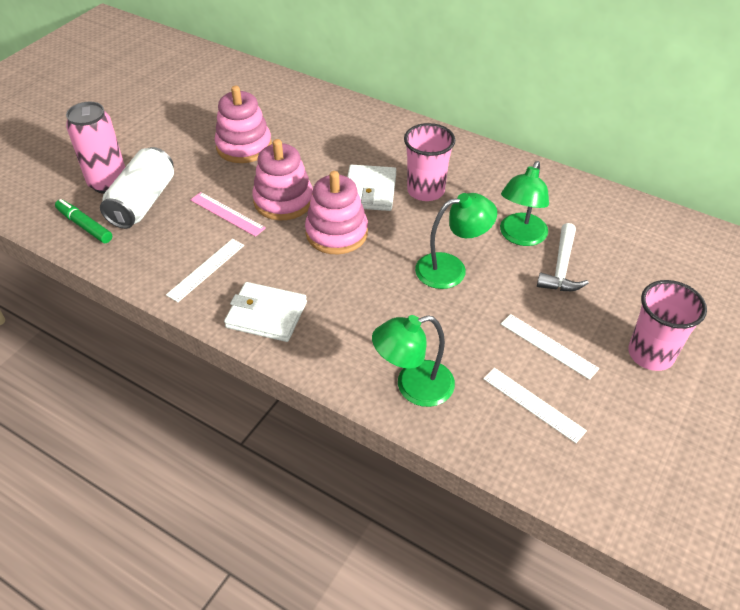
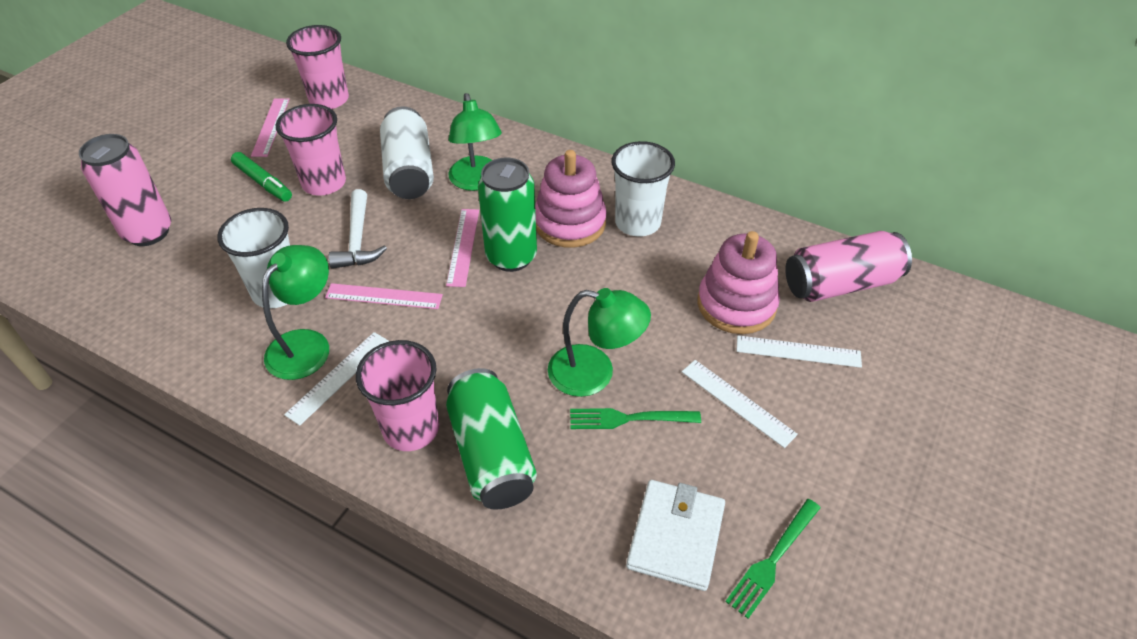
green can: 0 -> 2
green fork: 0 -> 2
pink can: 1 -> 2
pink cup: 2 -> 3
pink ruler: 1 -> 3
pink stacking toy: 3 -> 2
white cup: 0 -> 2
white wallet: 2 -> 1

